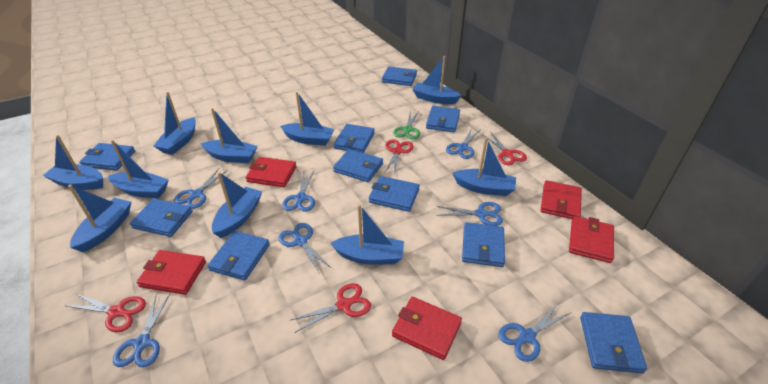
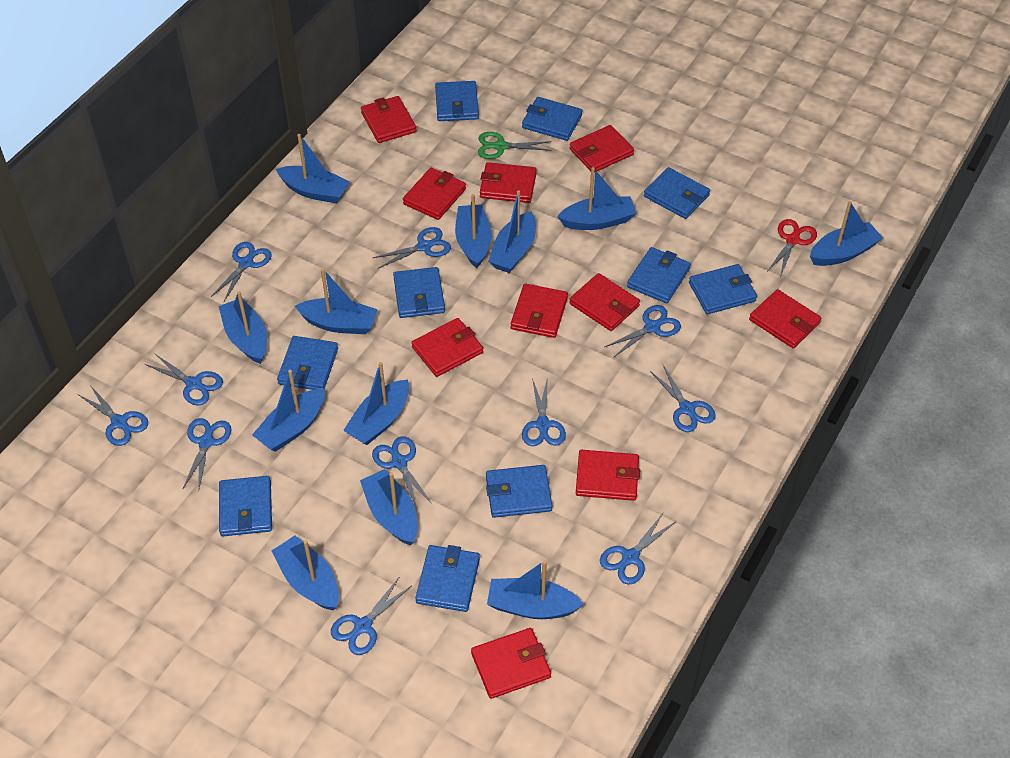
blue boat: 10 -> 12
blue scissors: 7 -> 11
red scissors: 4 -> 1
red wallet: 5 -> 10

